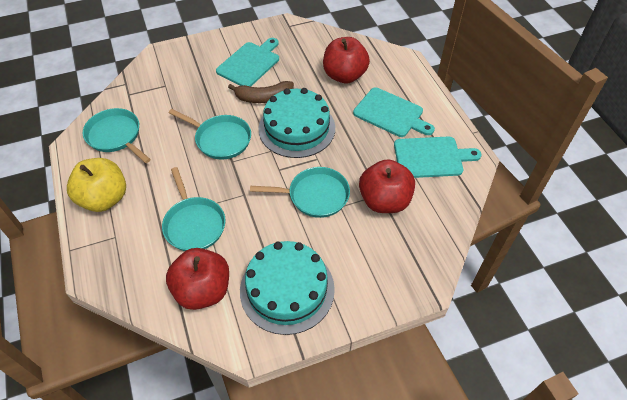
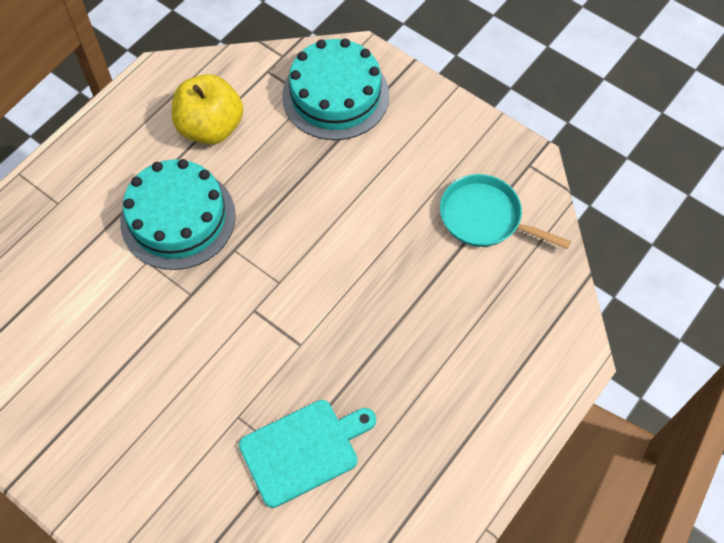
brown banana: 1 -> 0
red apple: 3 -> 0
turquoise cutting board: 3 -> 1
turquoise pan: 4 -> 1

